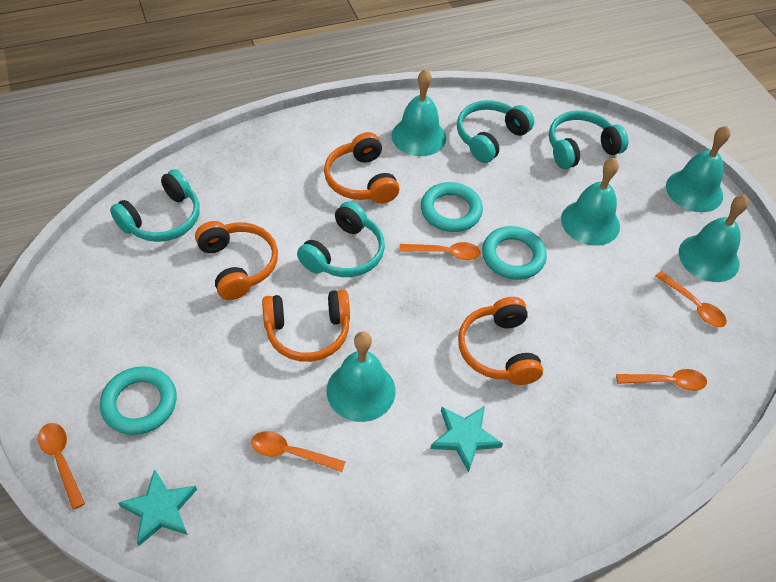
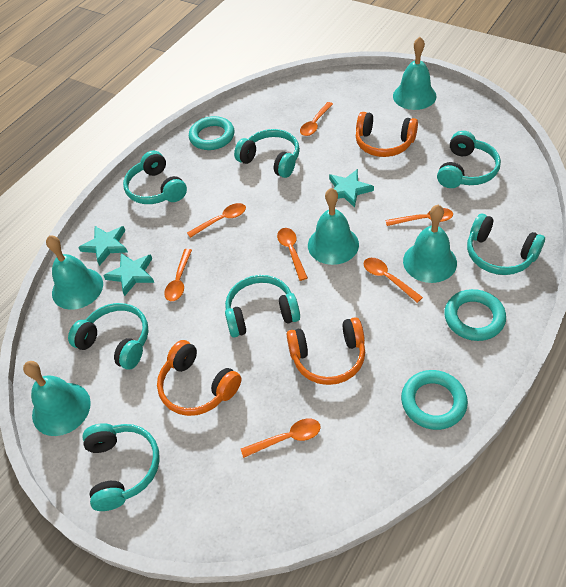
orange headphones: 4 -> 3
orange spoon: 5 -> 7
turquoise headphones: 4 -> 7
turquoise star: 2 -> 3

